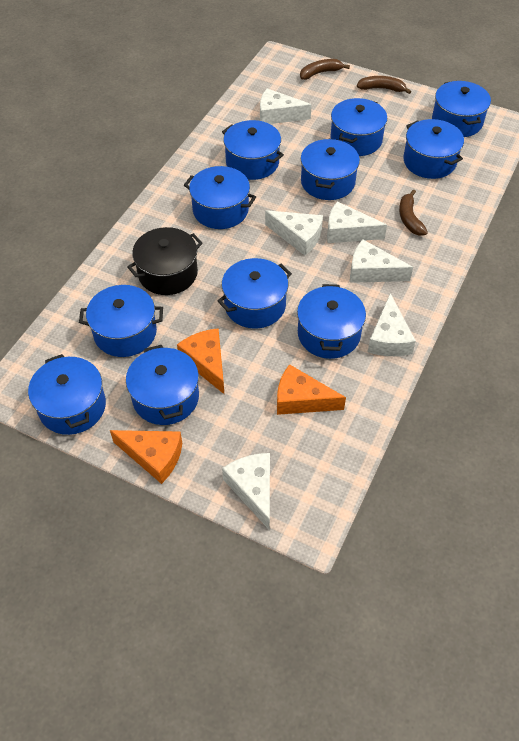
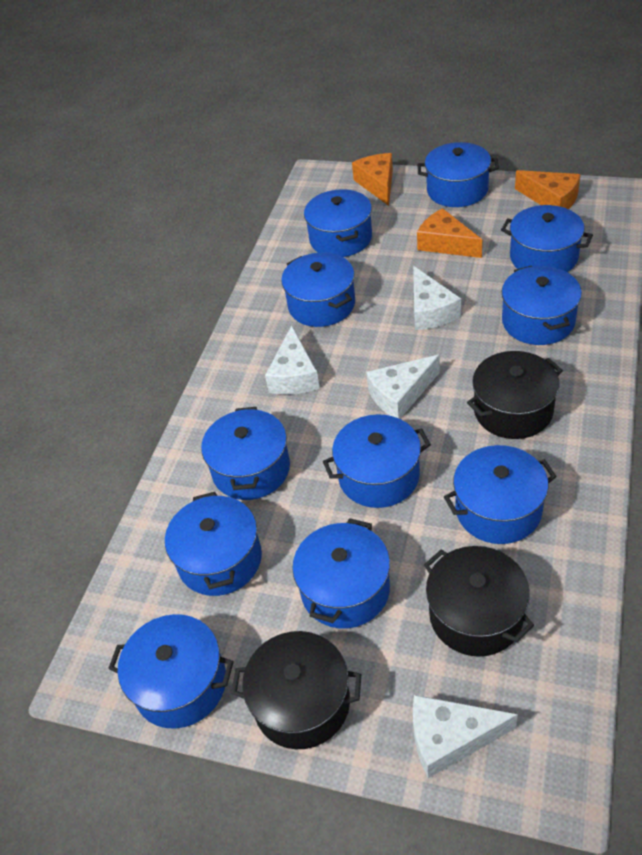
black pot: 1 -> 3
brown banana: 3 -> 0
white cheese: 6 -> 4

